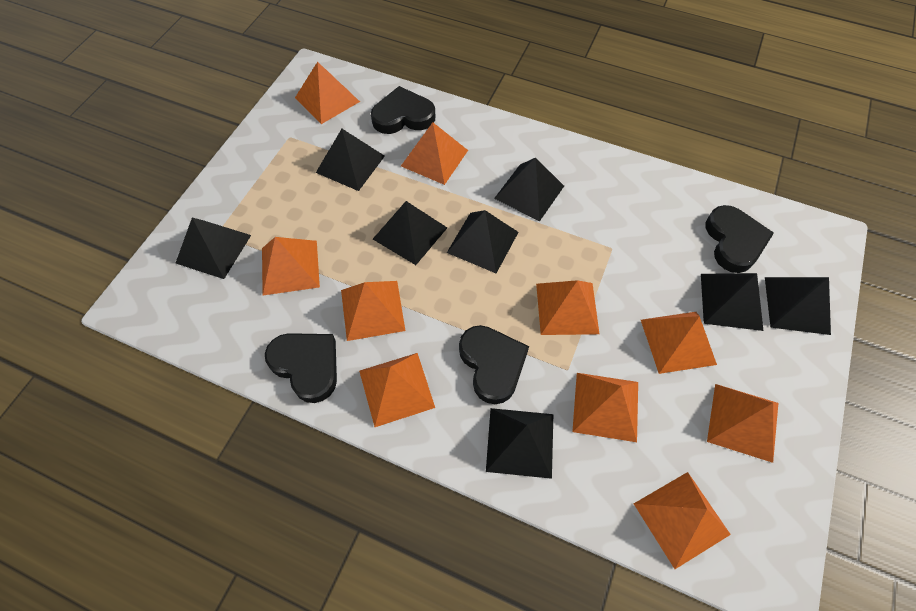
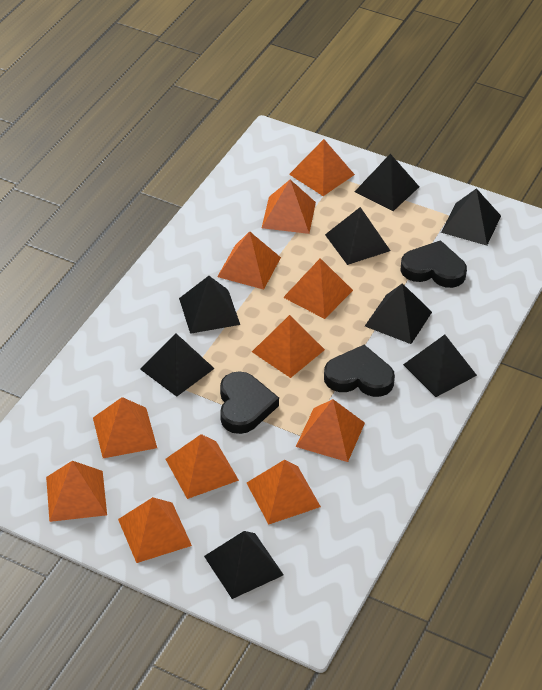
black heart: 4 -> 3
orange pyramid: 10 -> 11

